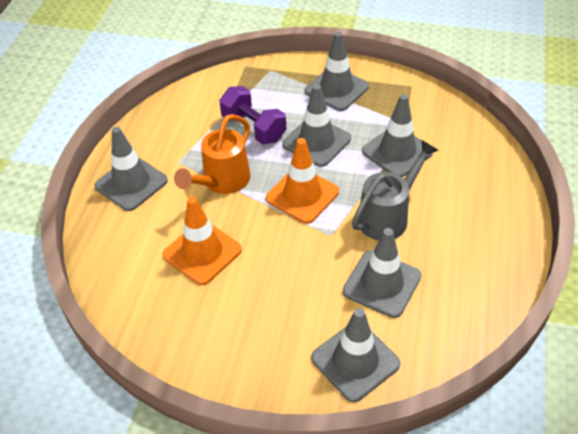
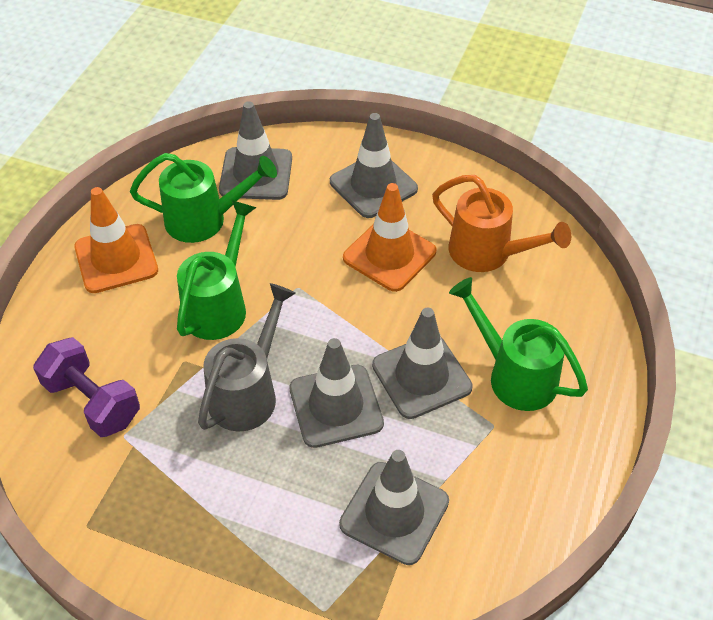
green watering can: 0 -> 3
grey traffic cone: 6 -> 5

